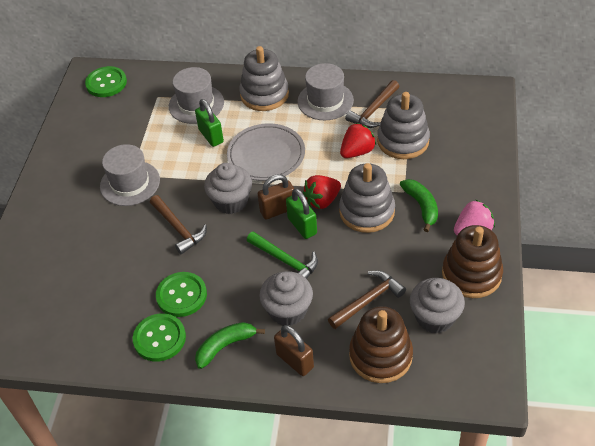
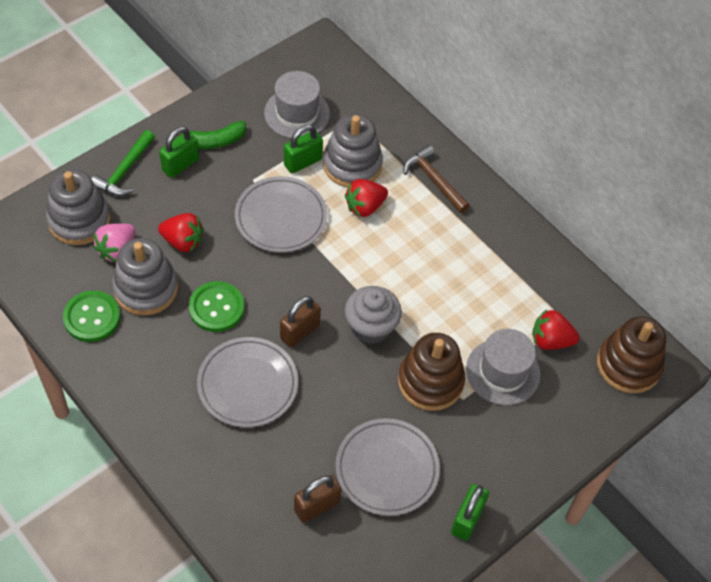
brown hammer: 3 -> 1
green banana: 2 -> 1
green button: 3 -> 2
green padlock: 2 -> 3
grey cupcake: 3 -> 1
grey hat: 3 -> 2
grey plate: 1 -> 3
red strawberry: 2 -> 3

